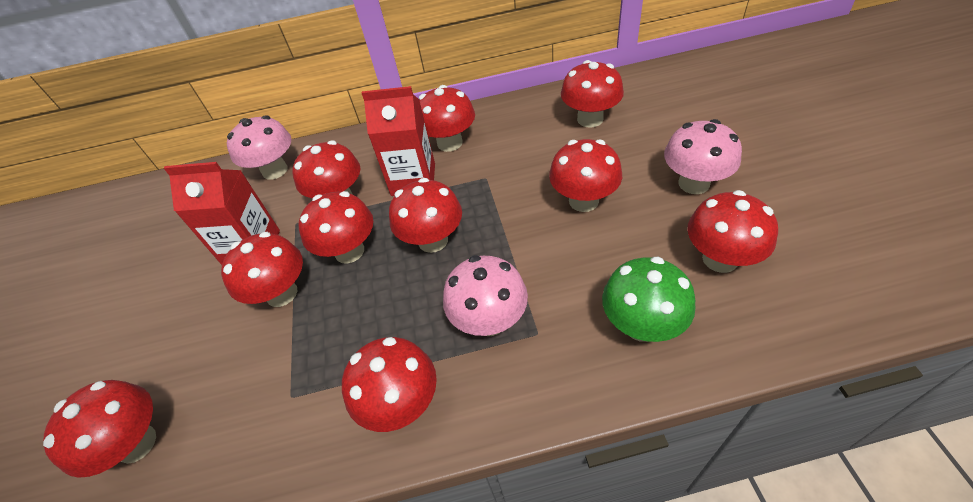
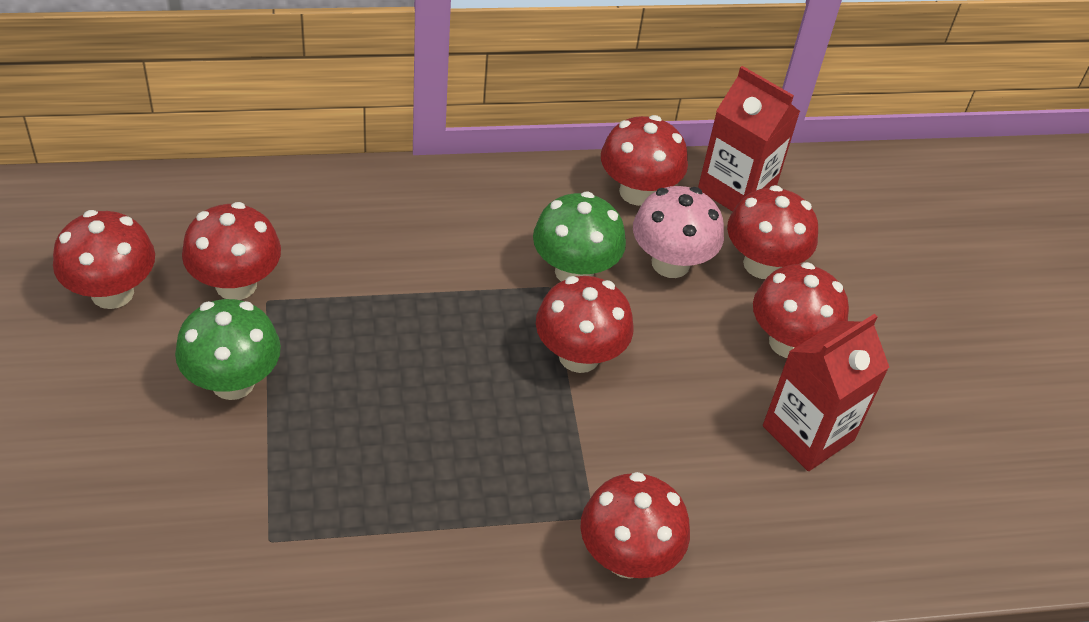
green mushroom: 1 -> 2
pink mushroom: 3 -> 1
red mushroom: 10 -> 7

